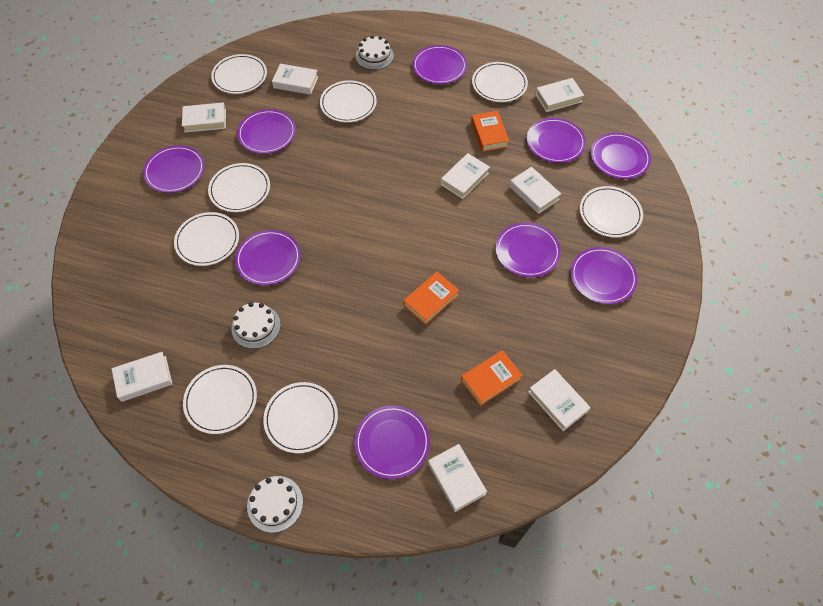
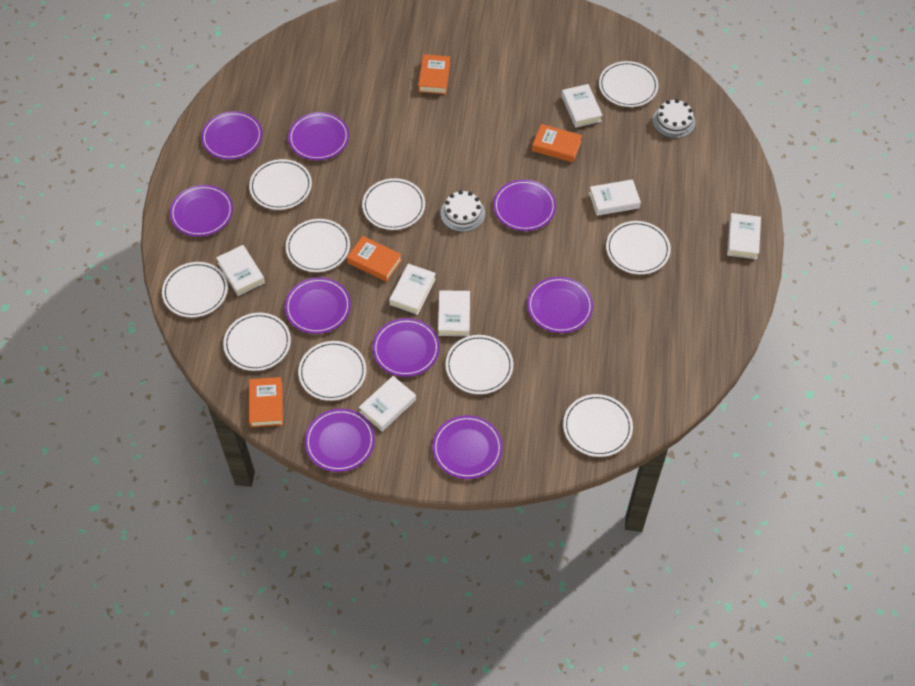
orange book: 3 -> 4
white book: 8 -> 7
white cake: 3 -> 2
white plate: 8 -> 10

